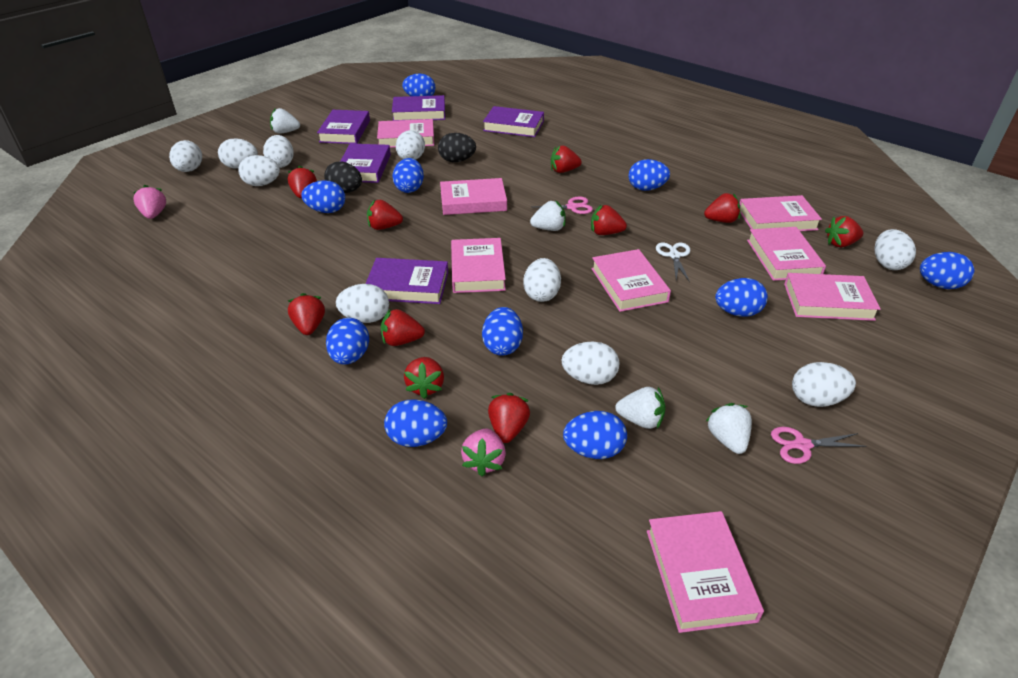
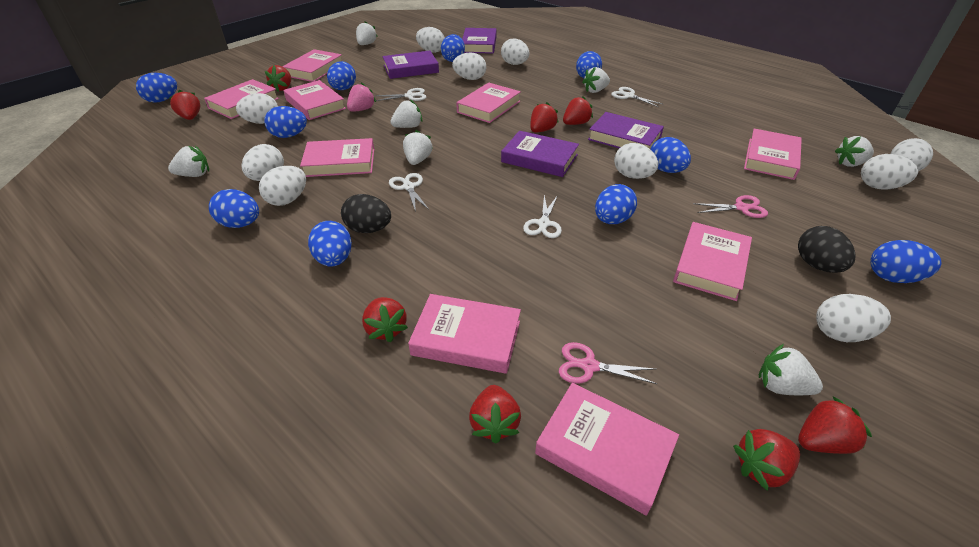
pink book: 8 -> 9
pink strawberry: 2 -> 1
purple book: 5 -> 4
red strawberry: 10 -> 8
white scissors: 1 -> 4
white strawberry: 4 -> 7

